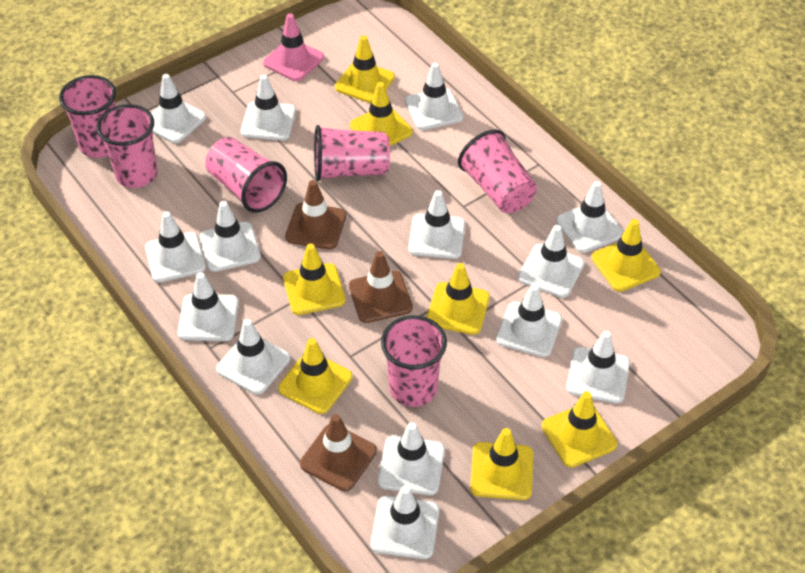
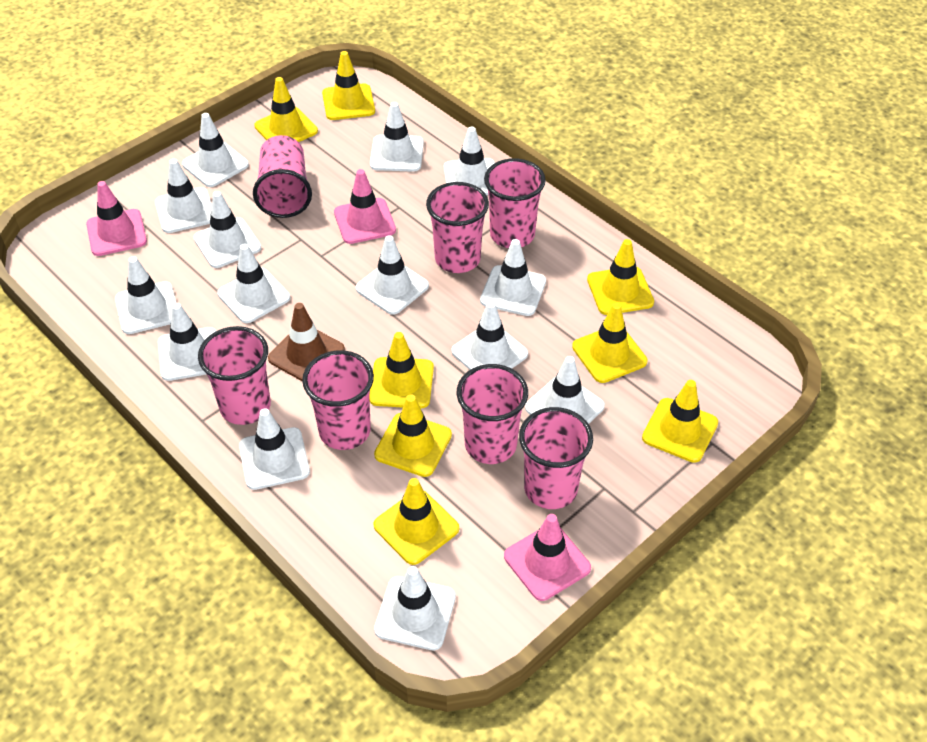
brown traffic cone: 3 -> 1
pink cup: 6 -> 7
pink traffic cone: 1 -> 3

